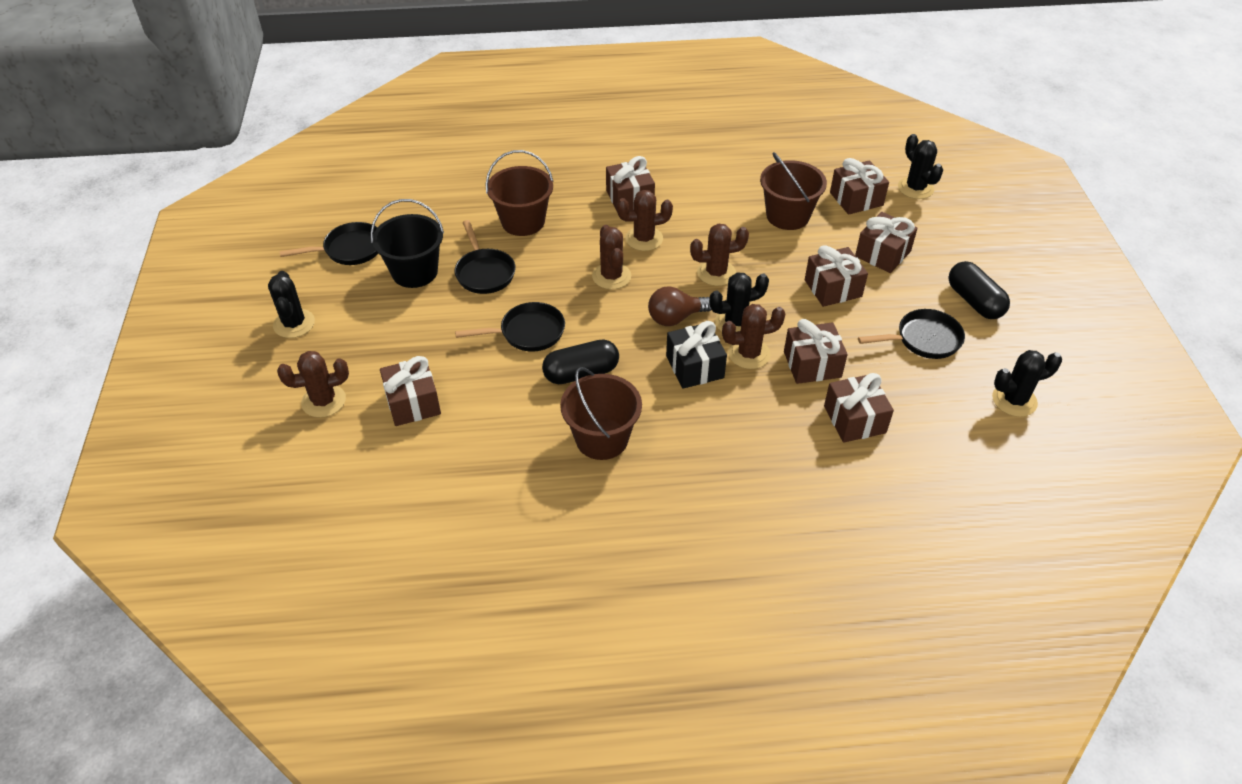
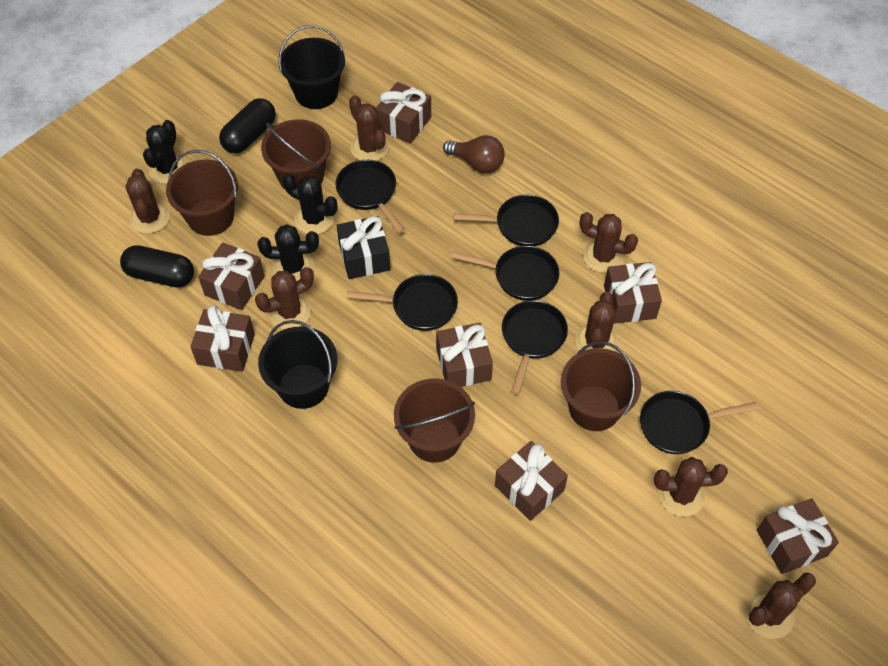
black bucket: 1 -> 2
black cactus: 4 -> 3
black pan: 4 -> 6
brown bucket: 3 -> 4
brown cactus: 5 -> 7

